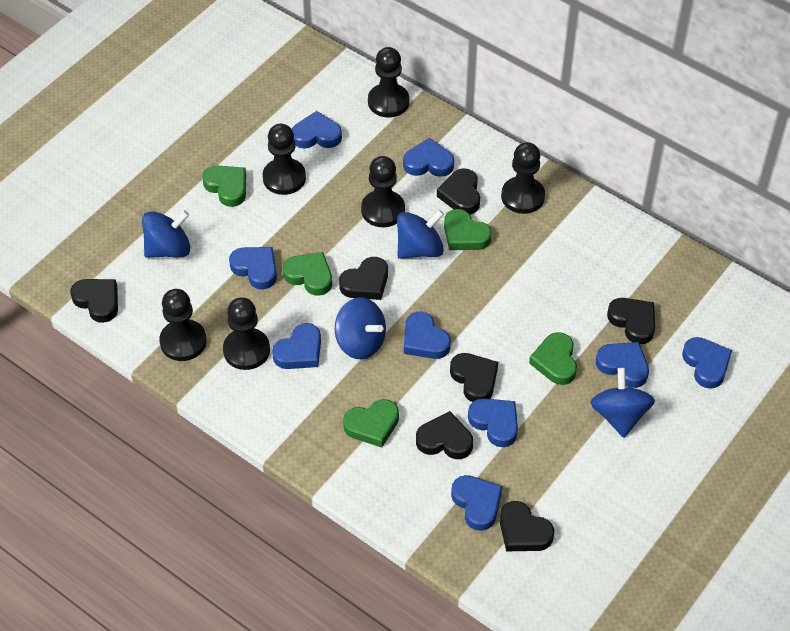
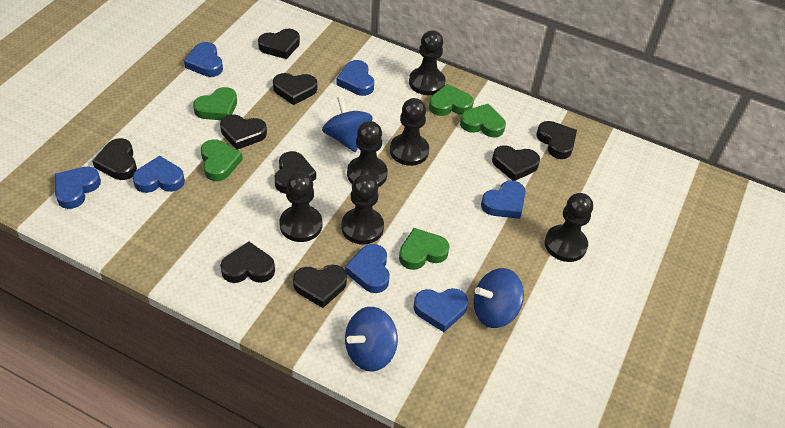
black heart: 7 -> 9
blue heart: 9 -> 7
blue spinning top: 4 -> 3

